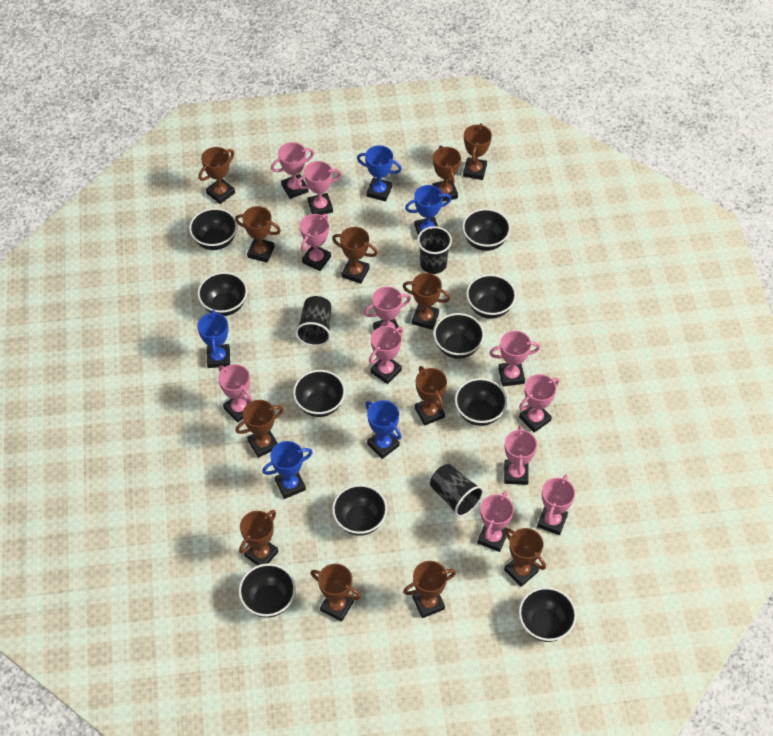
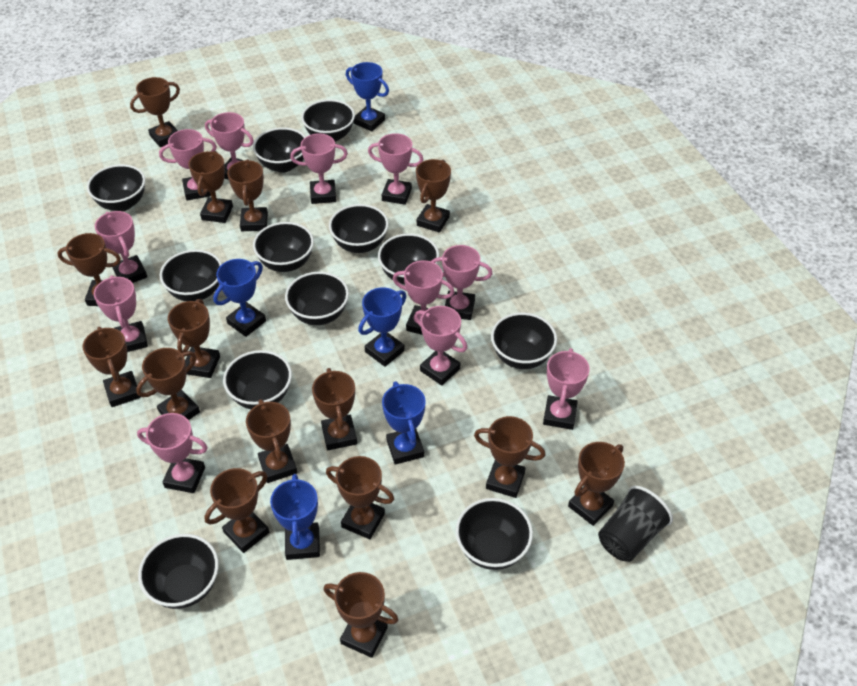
black bowl: 10 -> 12
black cup: 3 -> 1
brown trophy: 12 -> 15

